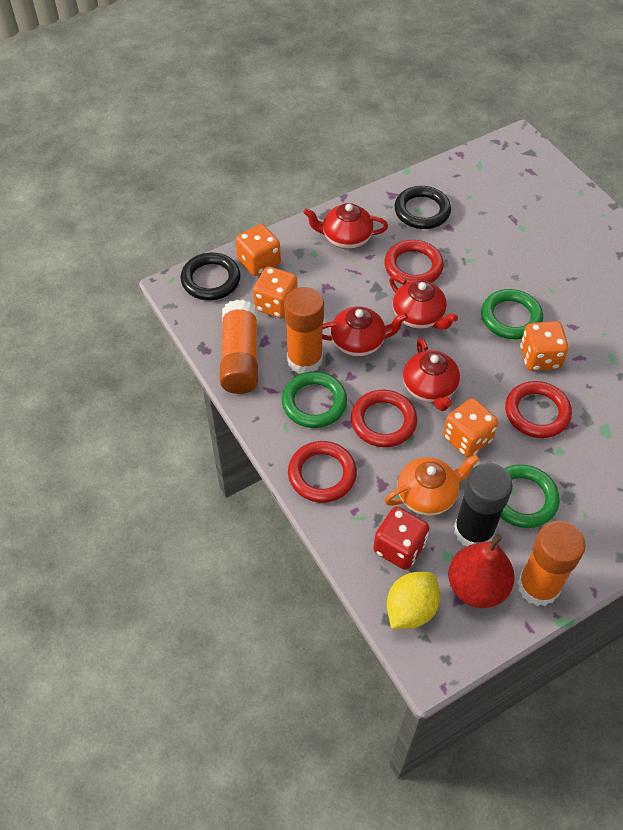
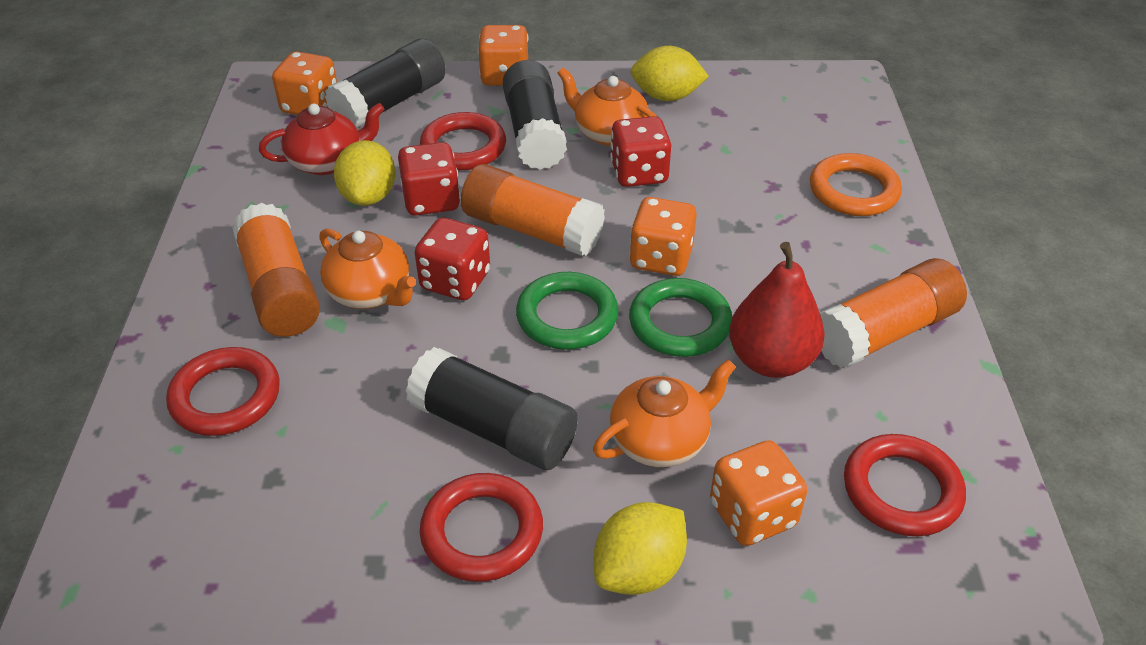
black glue stick: 1 -> 3
black ring: 2 -> 0
green ring: 3 -> 2
orange ring: 0 -> 1
orange teapot: 1 -> 3
red dice: 1 -> 3
red teapot: 4 -> 1
yellow lemon: 1 -> 3

